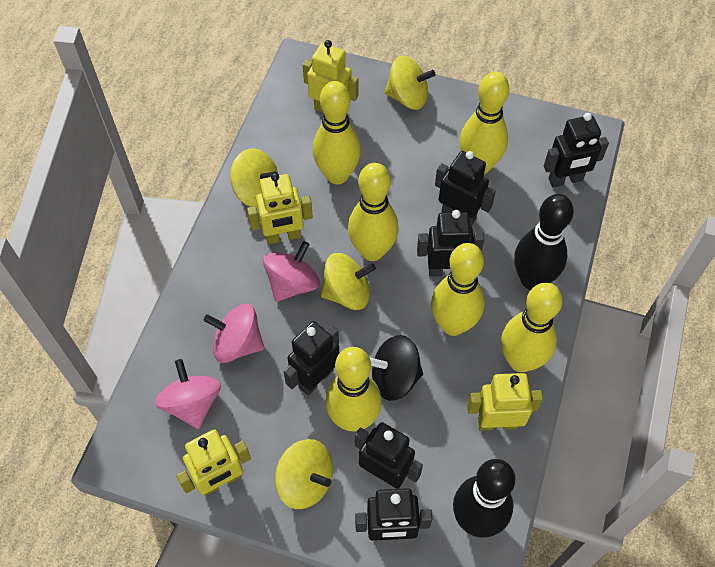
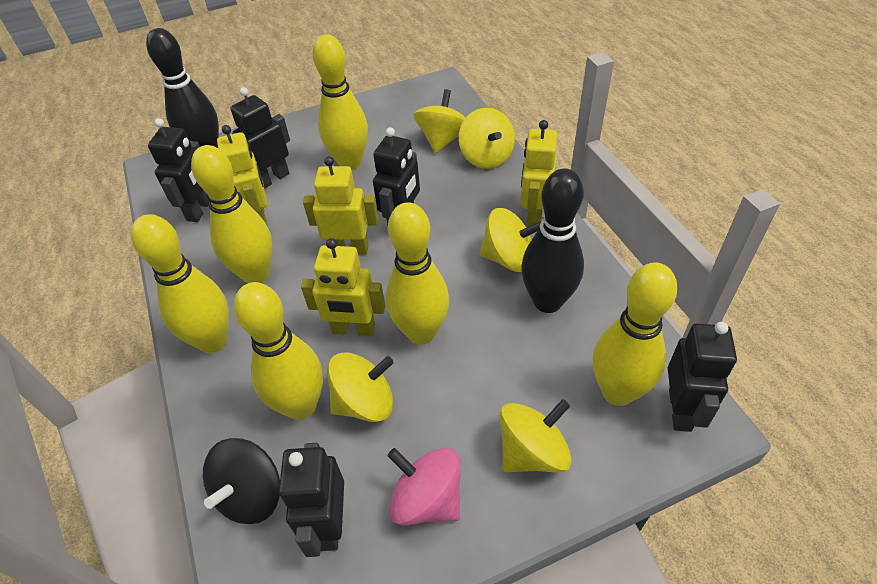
black robot: 6 -> 5
pink spinning top: 3 -> 1
yellow spinning top: 4 -> 5

